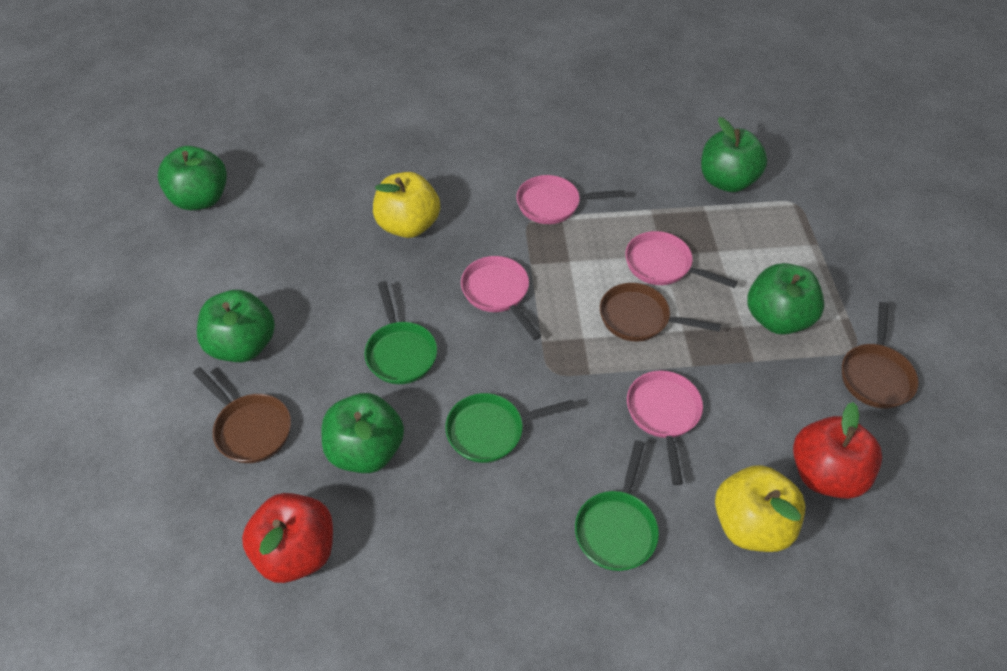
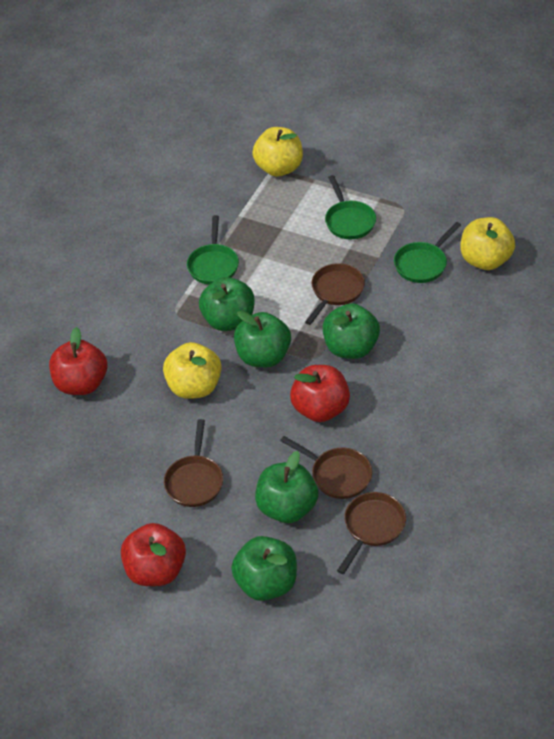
brown pan: 3 -> 4
pink pan: 4 -> 0
red apple: 2 -> 3
yellow apple: 2 -> 3

